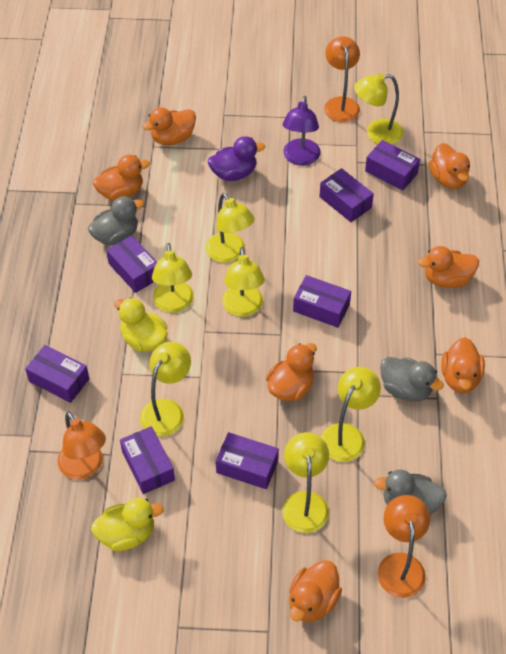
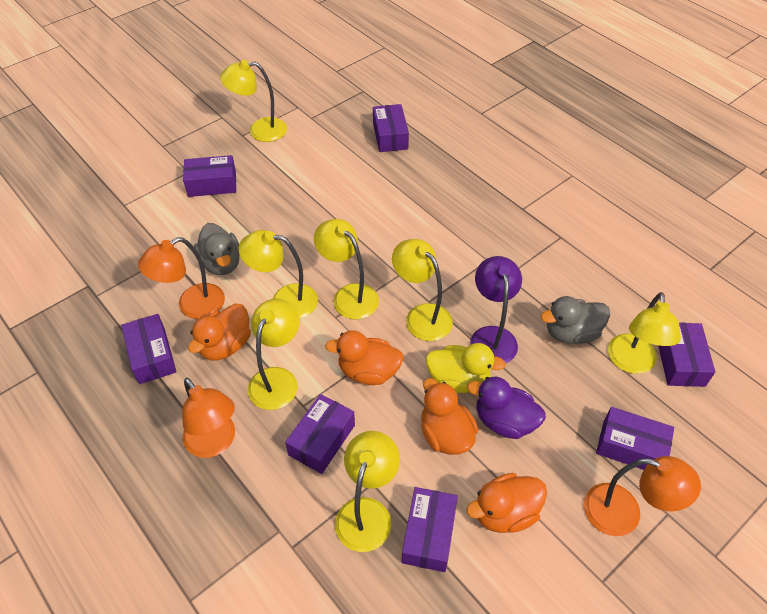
grey duck: 3 -> 2
orange duck: 7 -> 4
yellow duck: 2 -> 1

